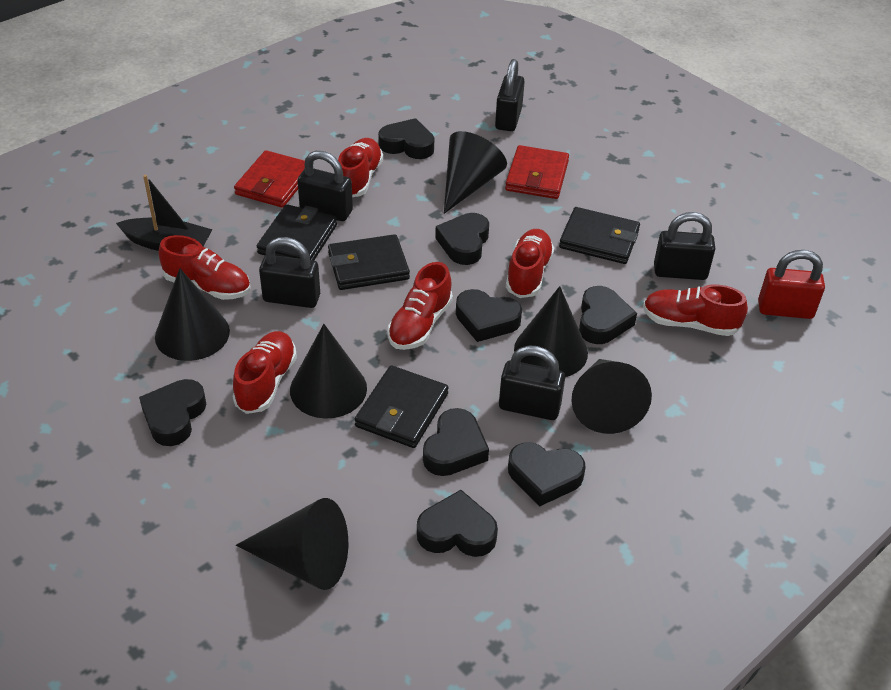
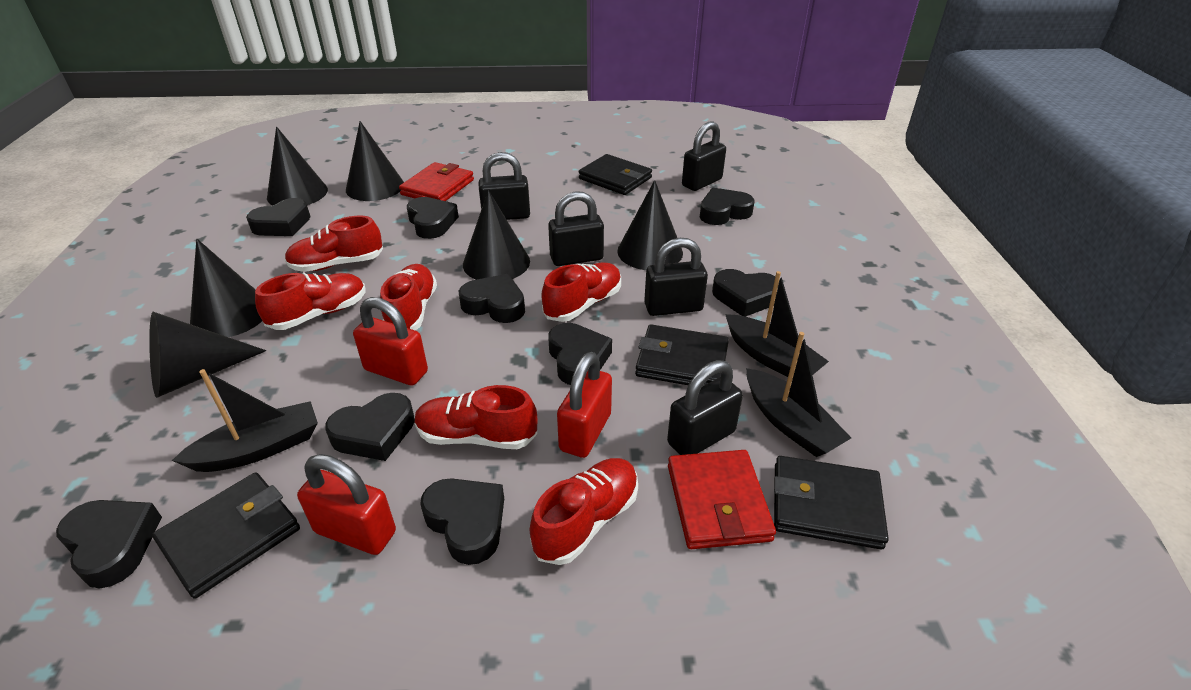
black boat: 1 -> 3
black heart: 8 -> 9
red padlock: 1 -> 3

